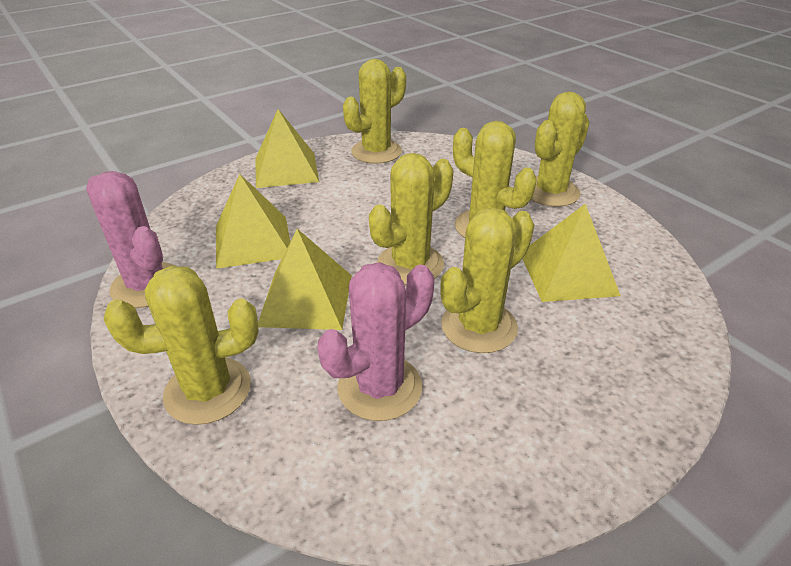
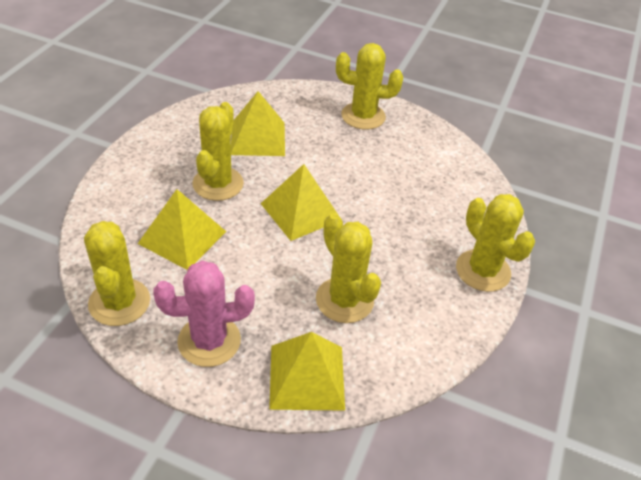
pink cactus: 2 -> 1
yellow cactus: 6 -> 5

